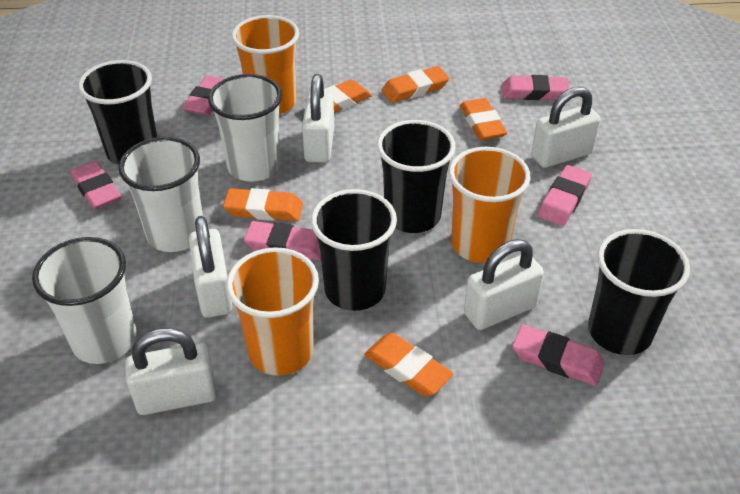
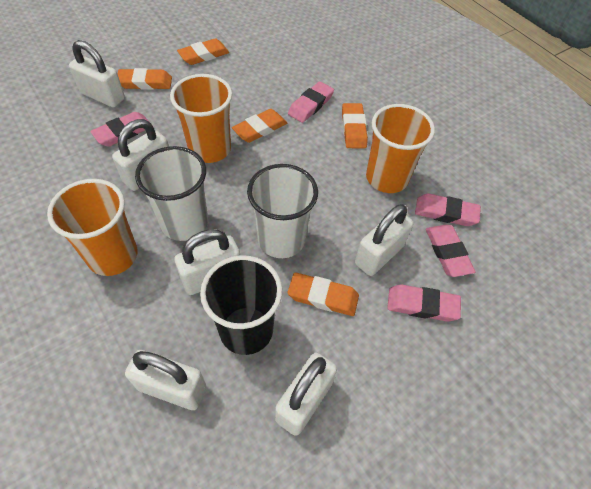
black cup: 4 -> 1
pink eraser: 6 -> 5
white cup: 3 -> 2
white padlock: 5 -> 6

